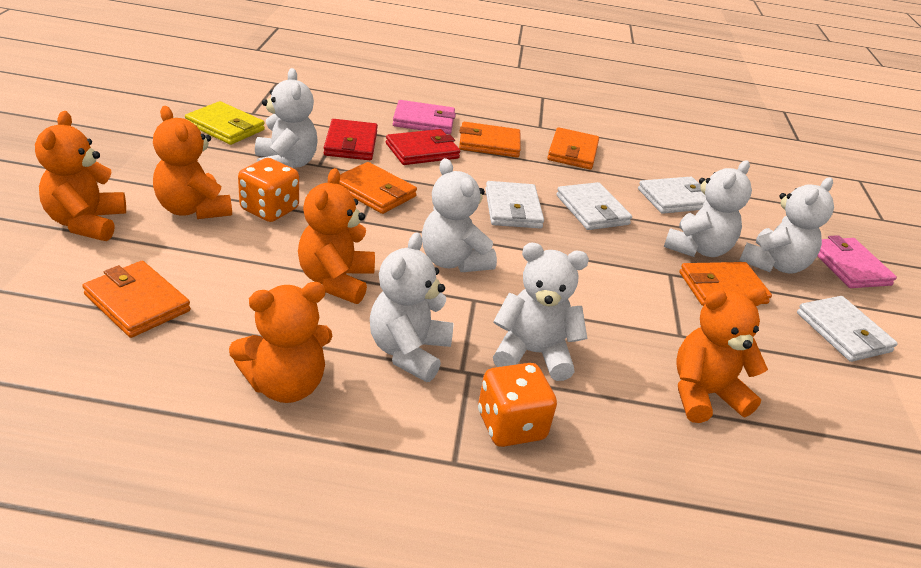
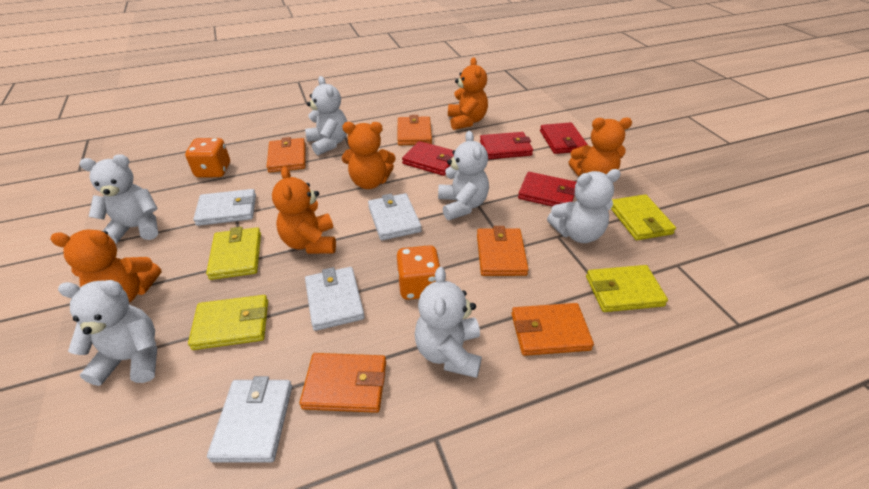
pink wallet: 2 -> 0
red wallet: 2 -> 4
yellow wallet: 1 -> 4

